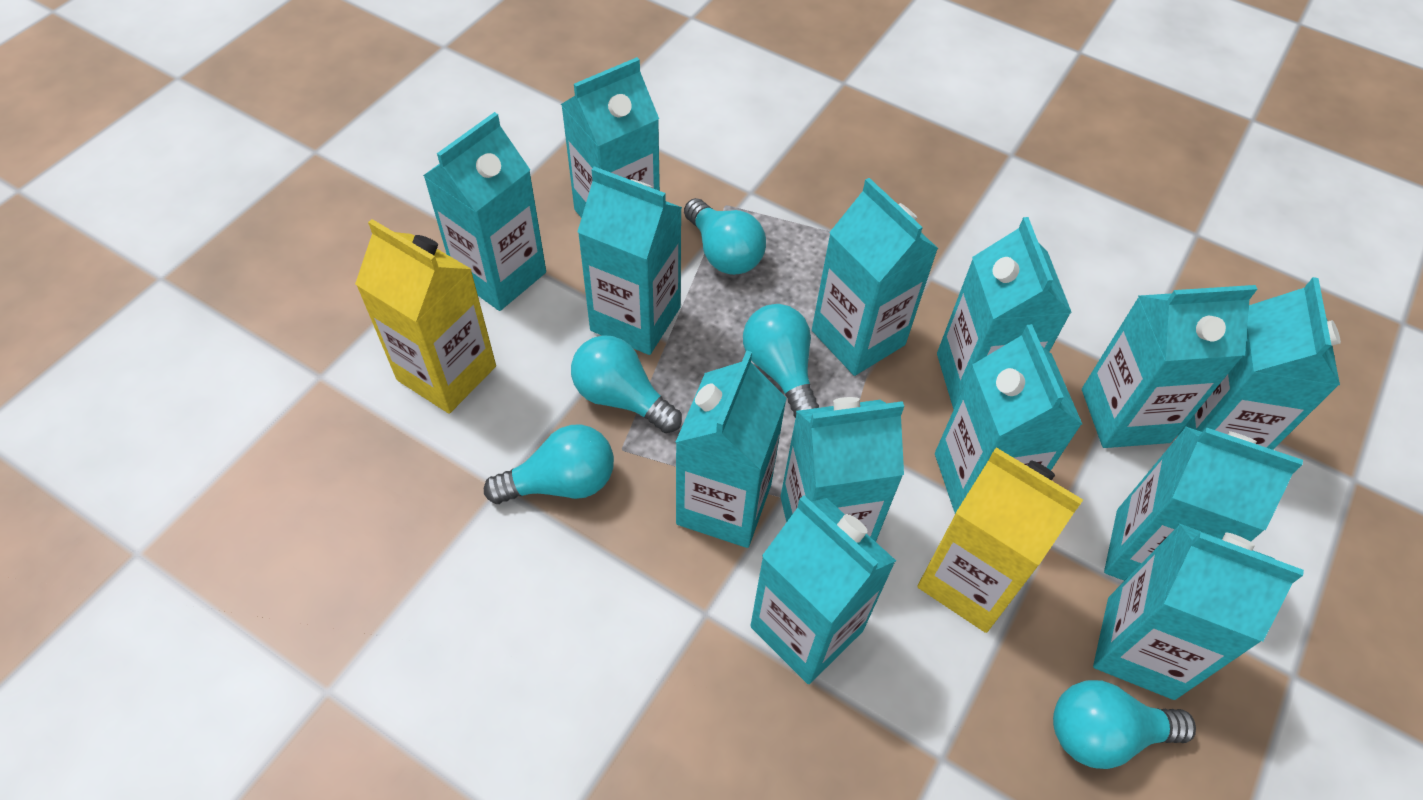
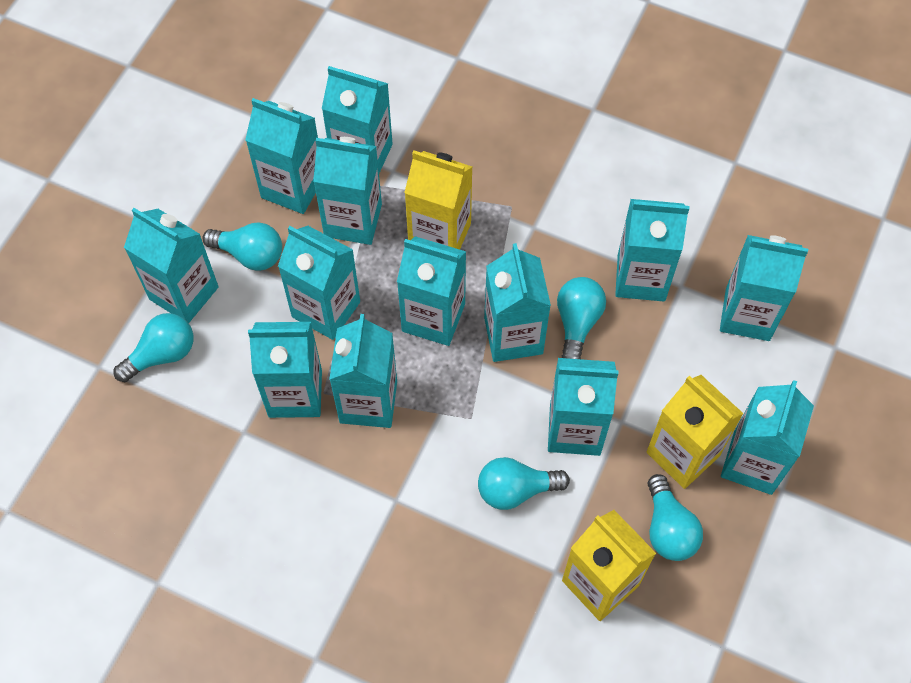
yellow carton: 2 -> 3

